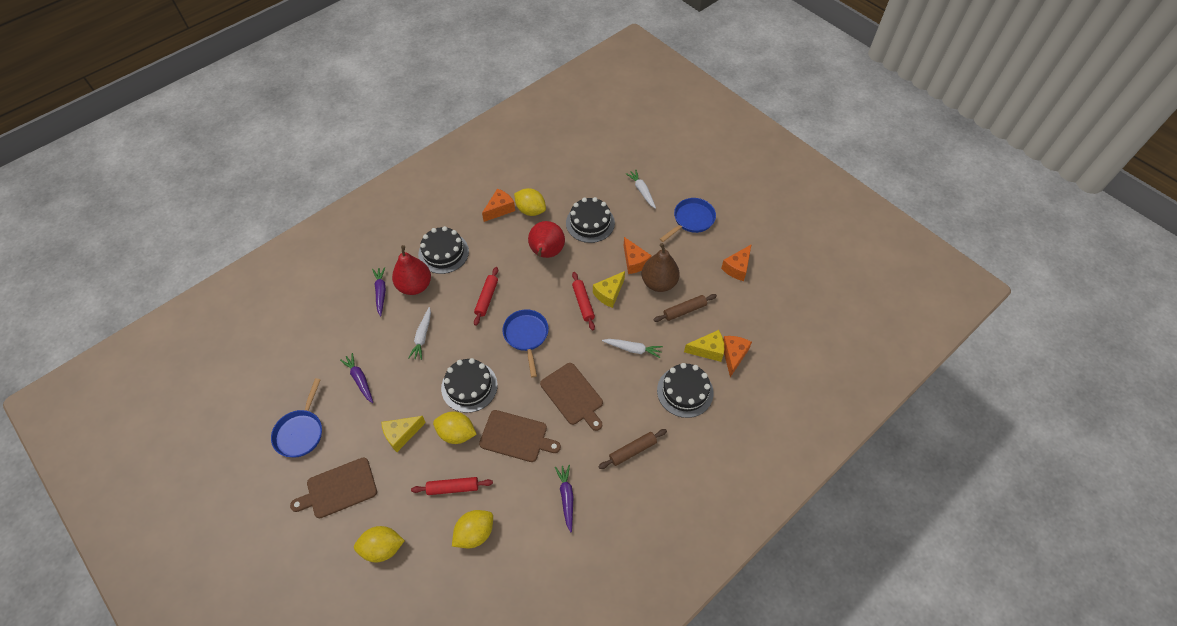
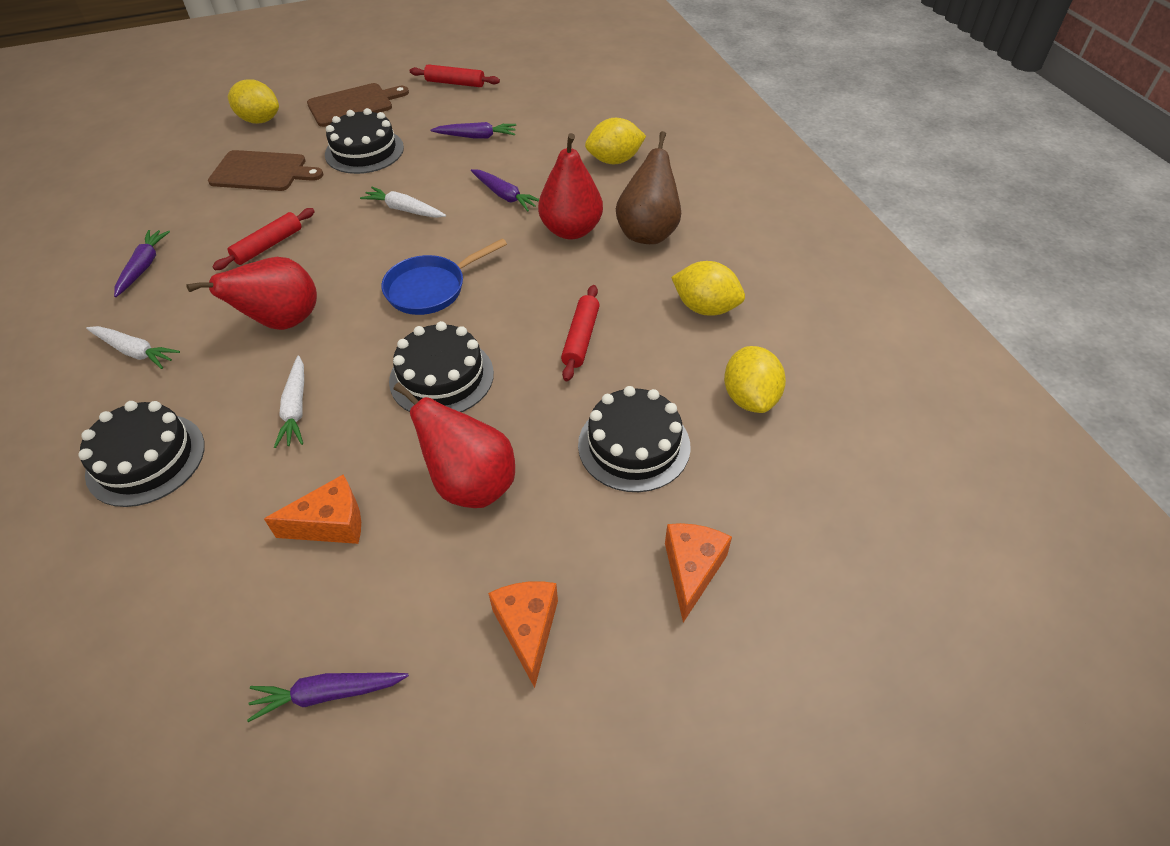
blue pan: 3 -> 1
brown cutting board: 3 -> 2
brown rolling pin: 2 -> 0
orange cheese: 4 -> 3
purple carrot: 3 -> 4
red pear: 2 -> 3
yellow cheese: 3 -> 0

